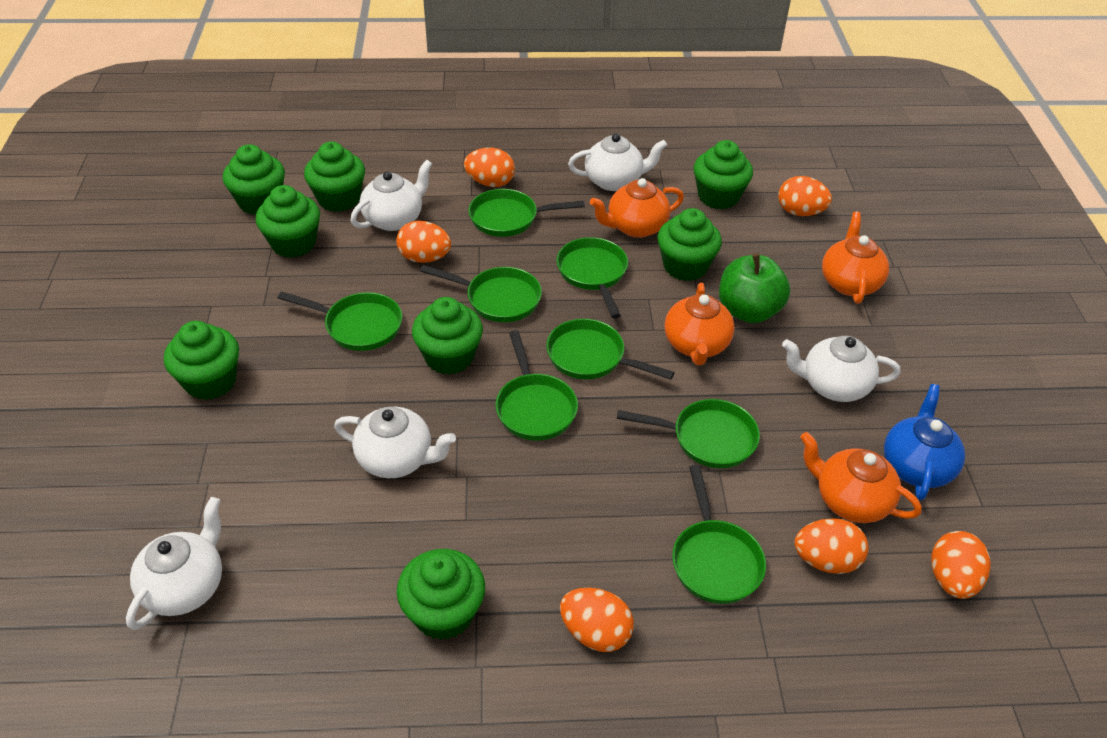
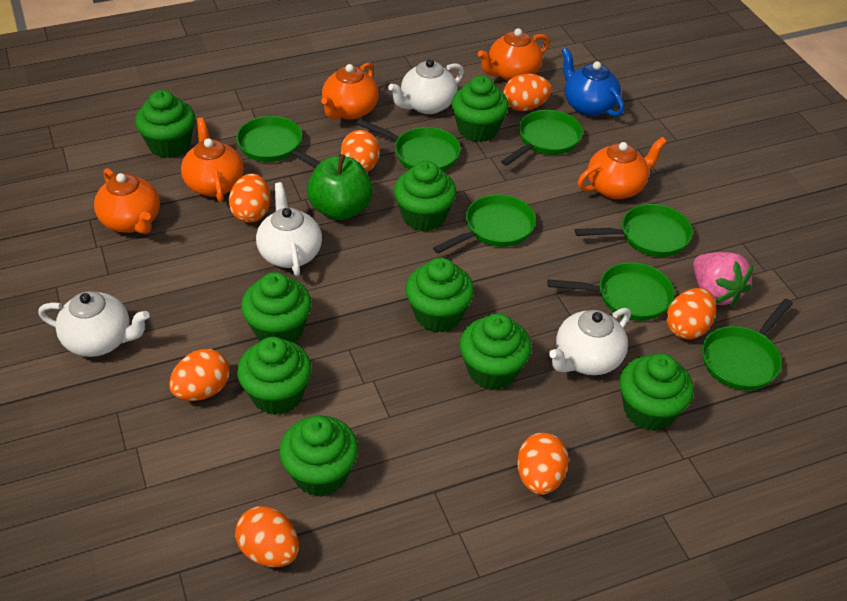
green cupcake: 8 -> 9
green pan: 8 -> 7
orange egg: 6 -> 7
orange teapot: 4 -> 5
pink strawberry: 0 -> 1
white teapot: 5 -> 4

